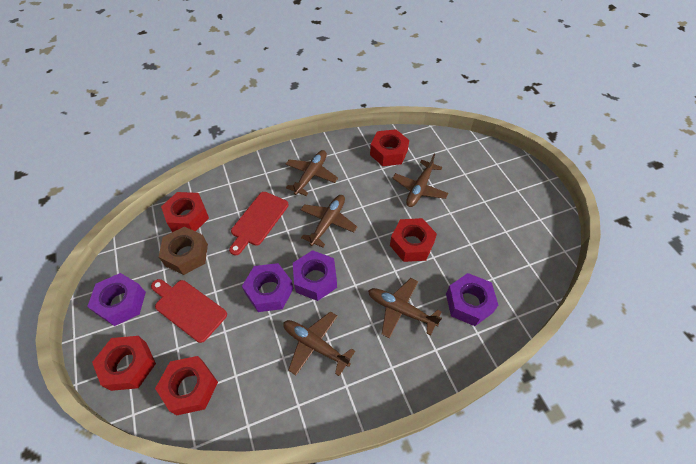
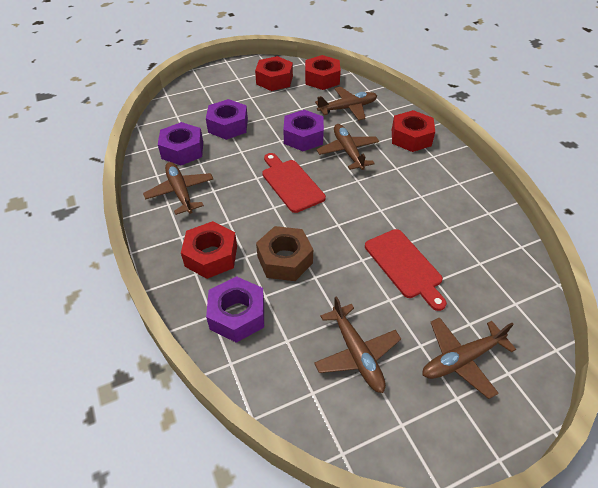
red nut: 5 -> 4

